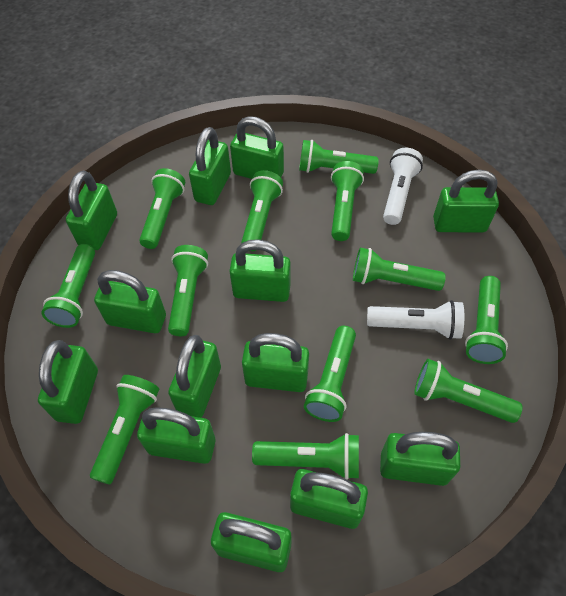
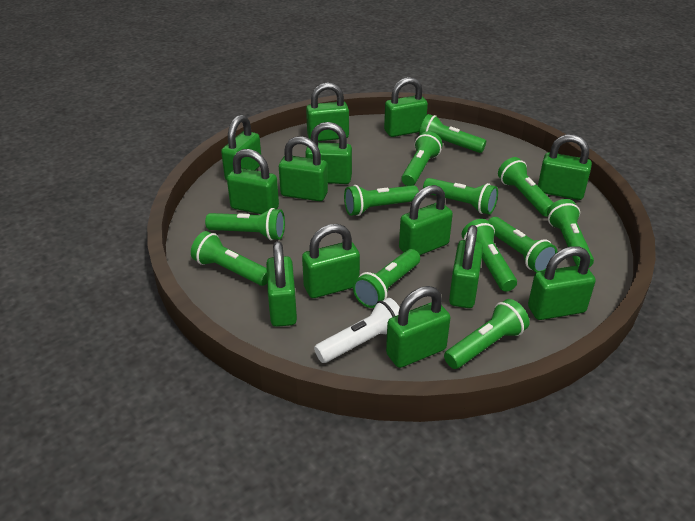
white flashlight: 2 -> 1

